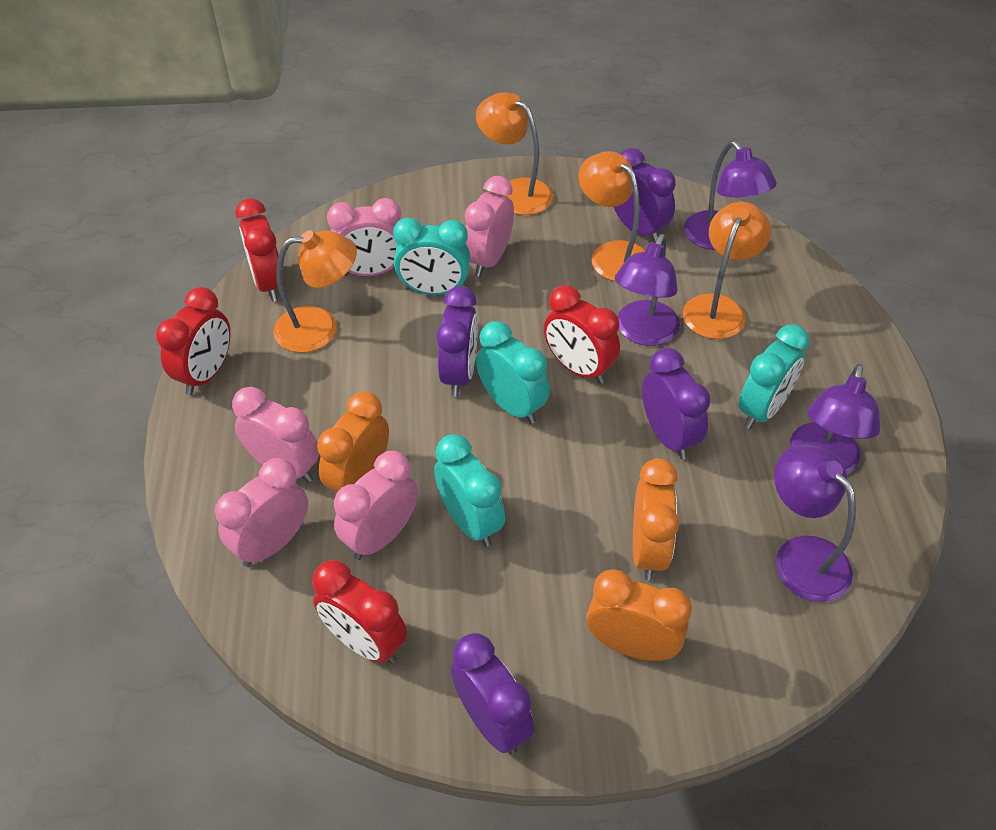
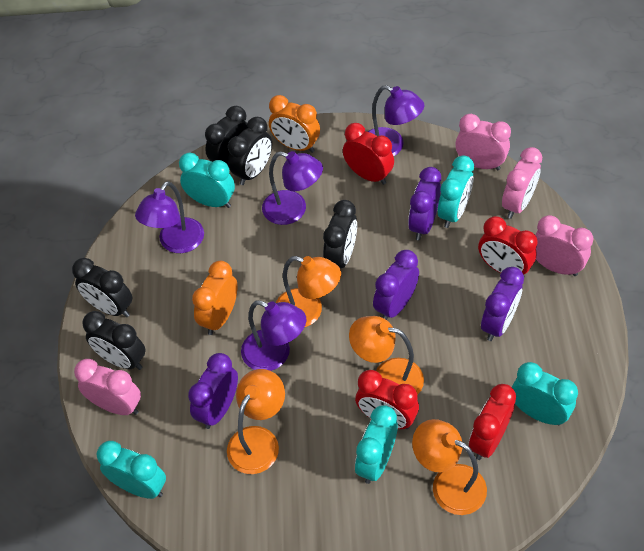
black clock: 0 -> 5
orange clock: 3 -> 2
pink clock: 5 -> 4
turquoise clock: 4 -> 5

